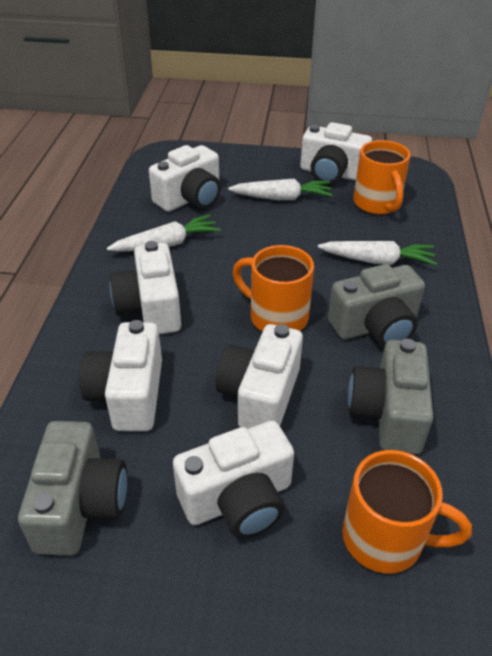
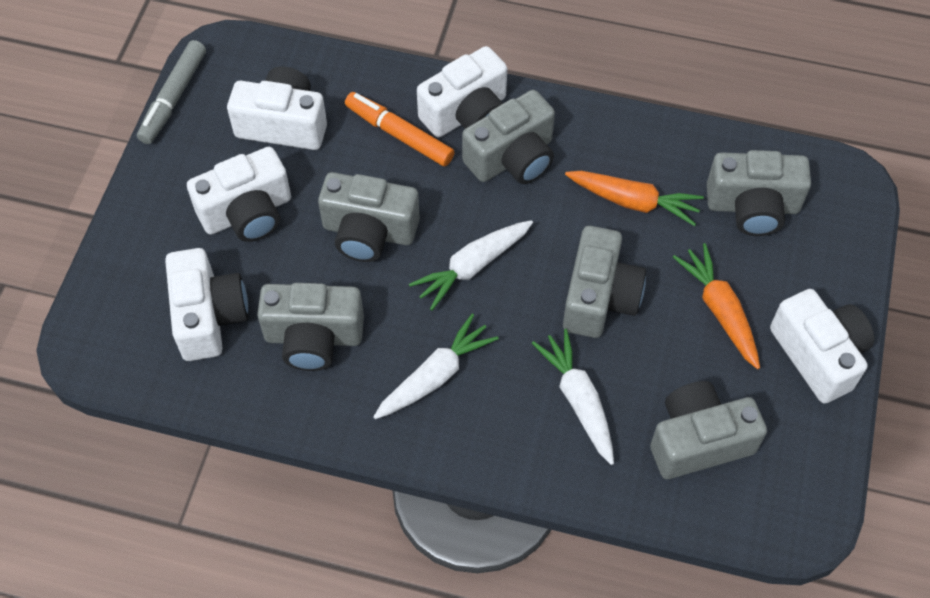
grey camera: 3 -> 6
grey marker: 0 -> 1
orange carrot: 0 -> 2
orange marker: 0 -> 1
orange mug: 3 -> 0
white camera: 6 -> 5

